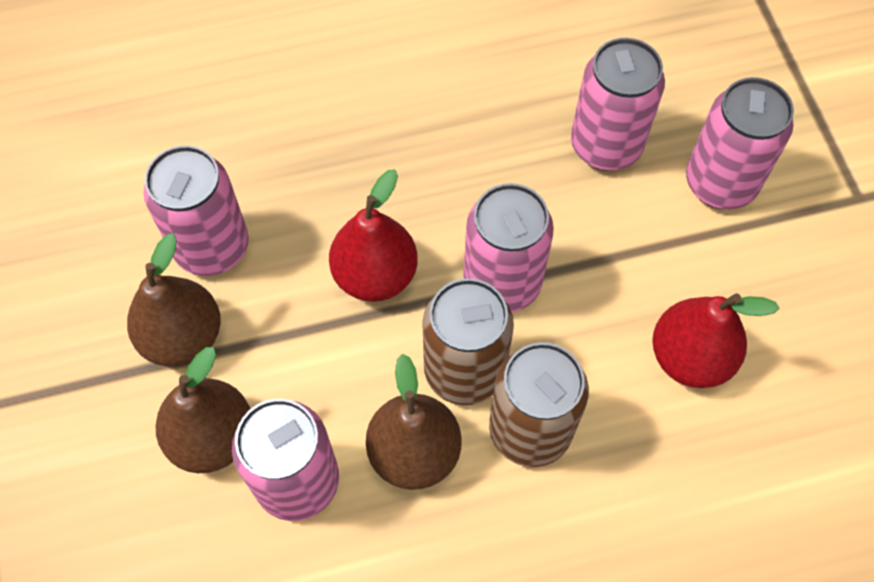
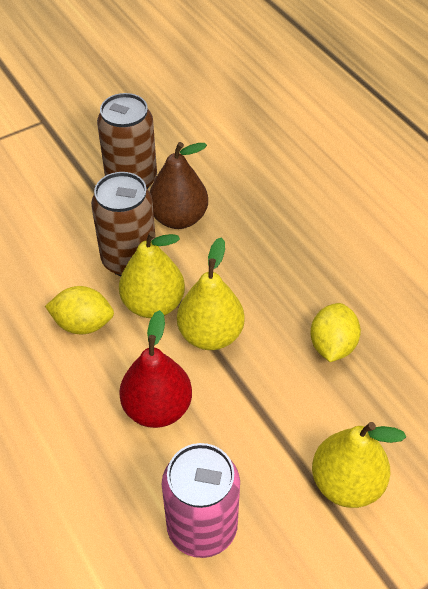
brown pear: 3 -> 1
pink can: 5 -> 1
red pear: 2 -> 1
yellow lemon: 0 -> 2
yellow pear: 0 -> 3

